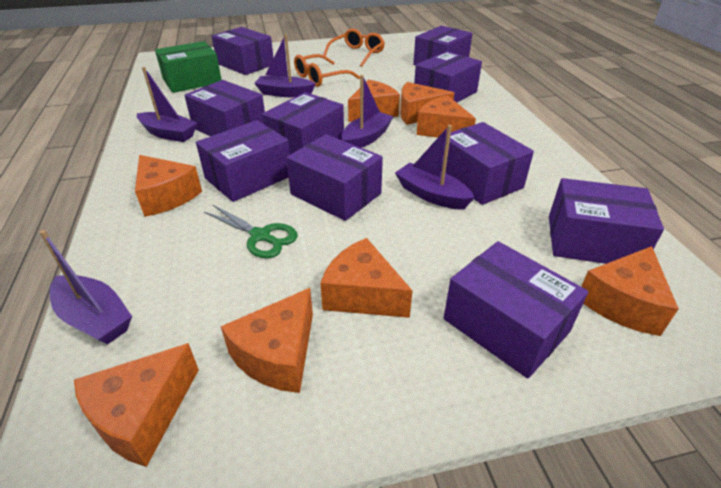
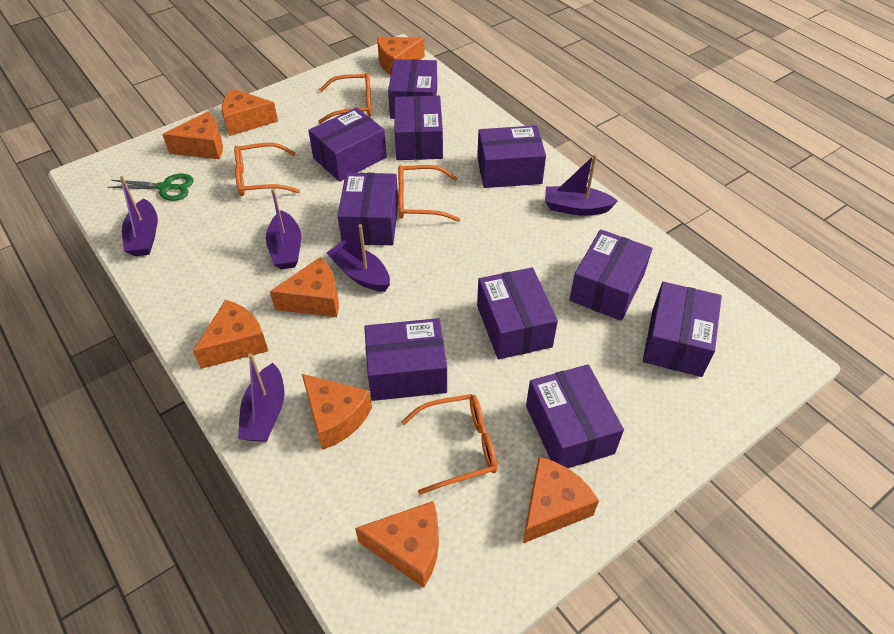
green box: 1 -> 0
orange glasses: 2 -> 4

